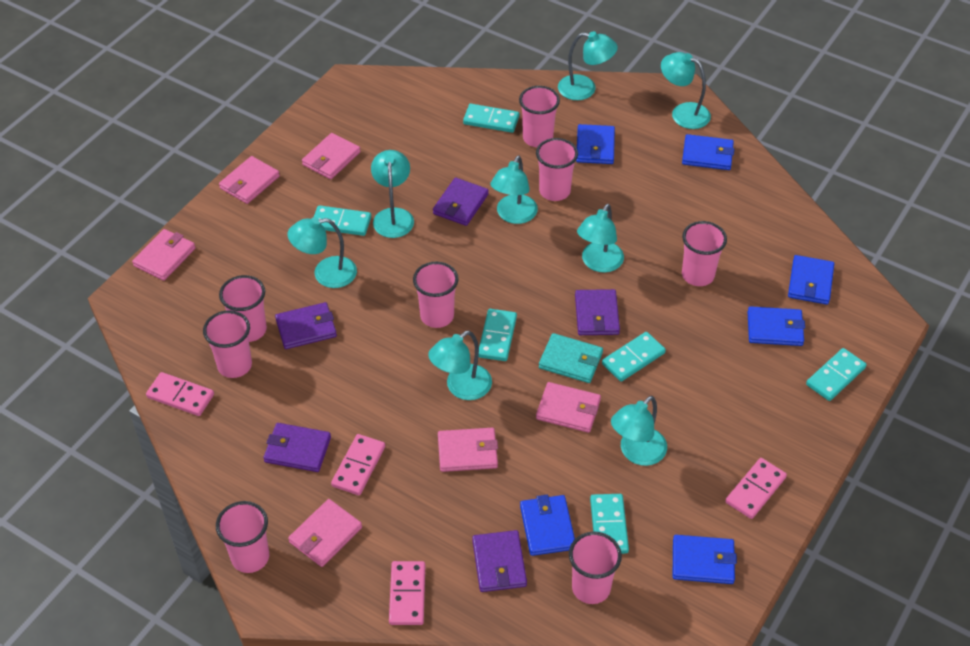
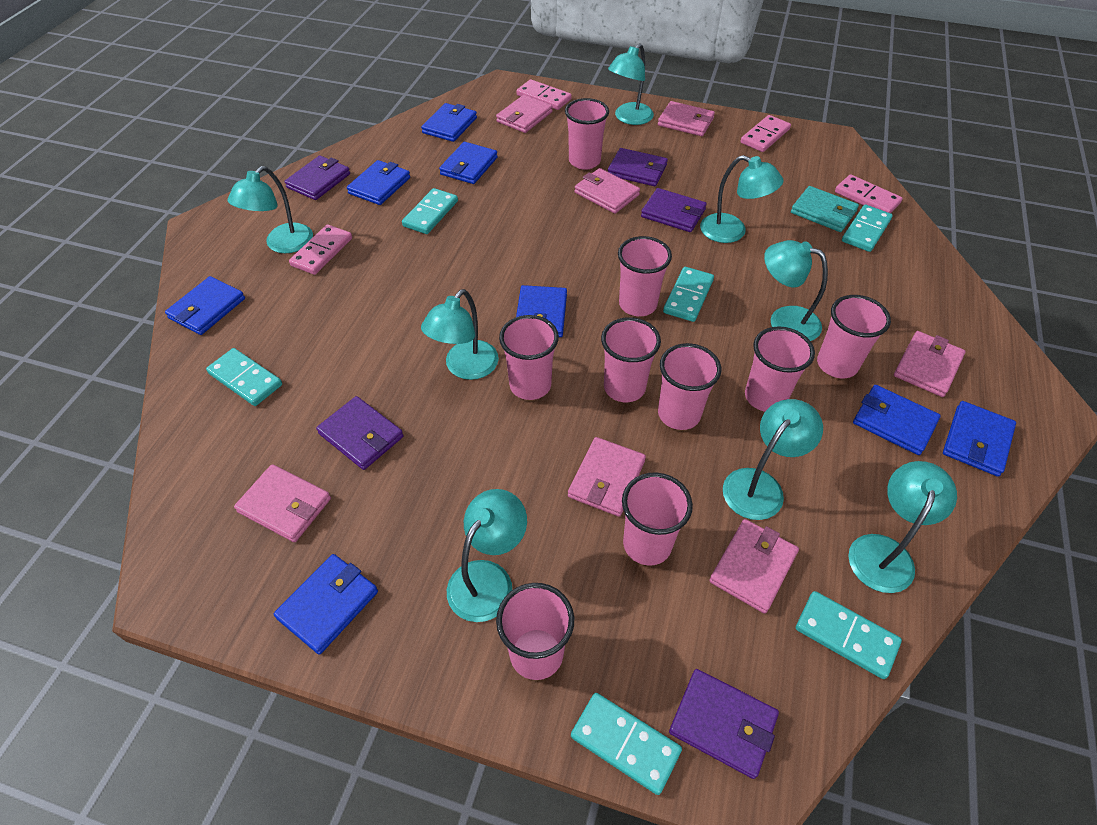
blue wallet: 6 -> 8
pink cup: 8 -> 9
pink wallet: 6 -> 7

